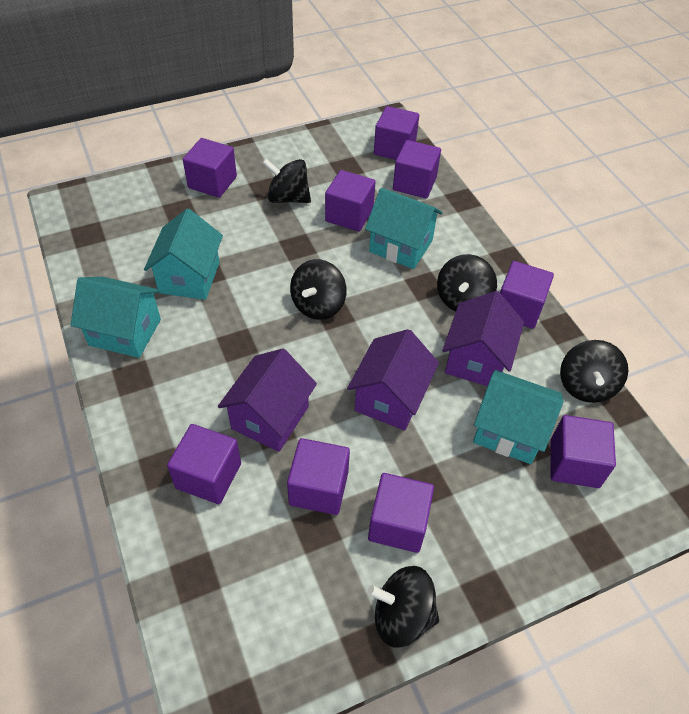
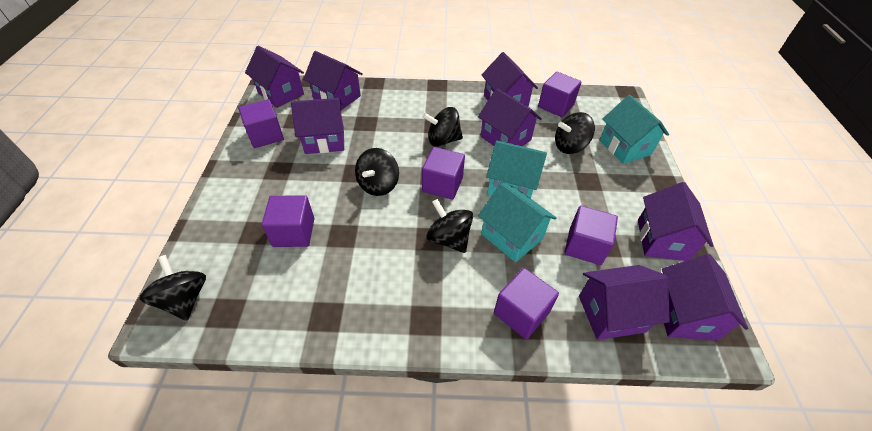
purple cube: 9 -> 6
purple house: 3 -> 8
turquoise house: 4 -> 3

